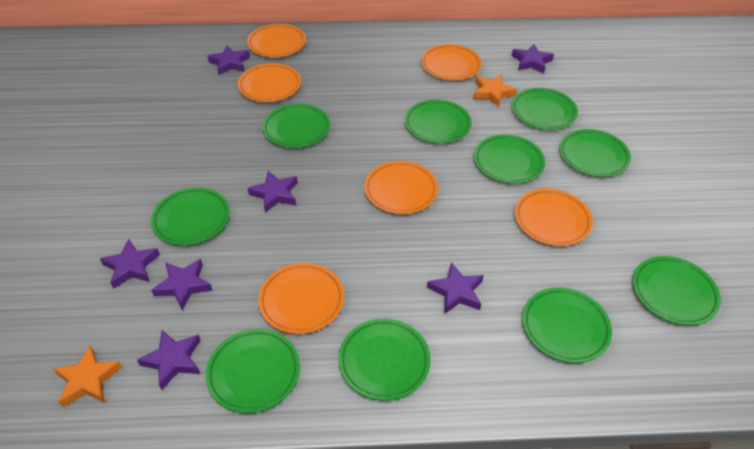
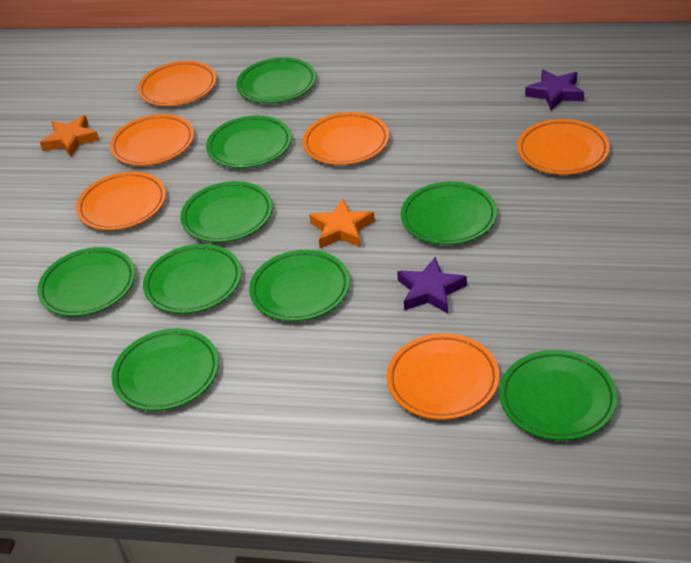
green plate: 10 -> 9
purple star: 7 -> 2

